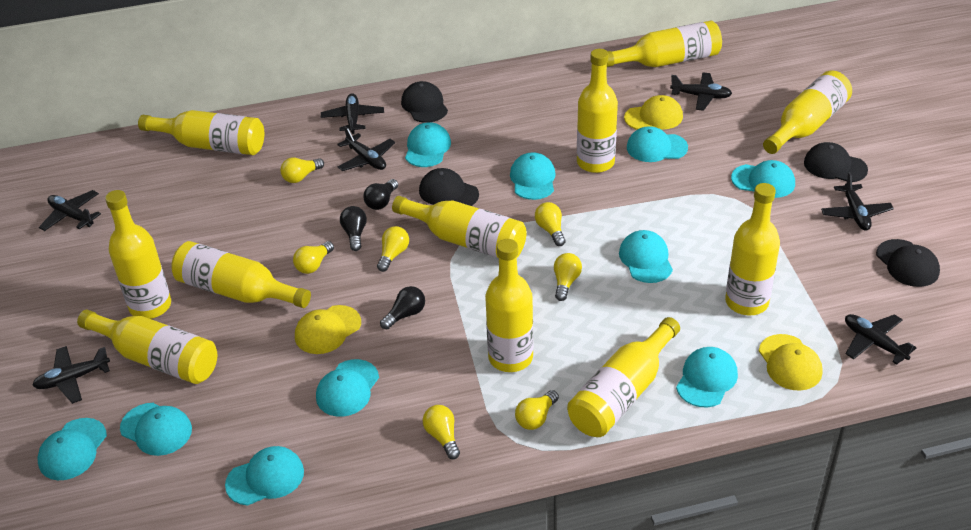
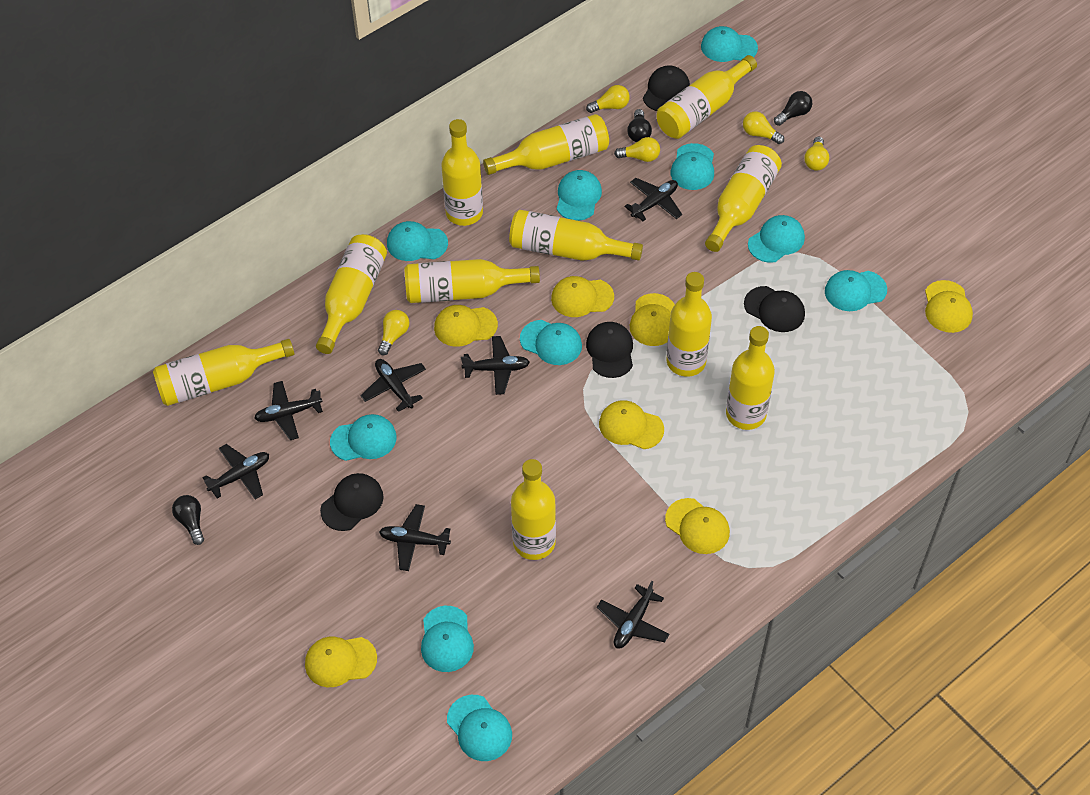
yellow cap: 3 -> 7
yellow light bulb: 7 -> 5

